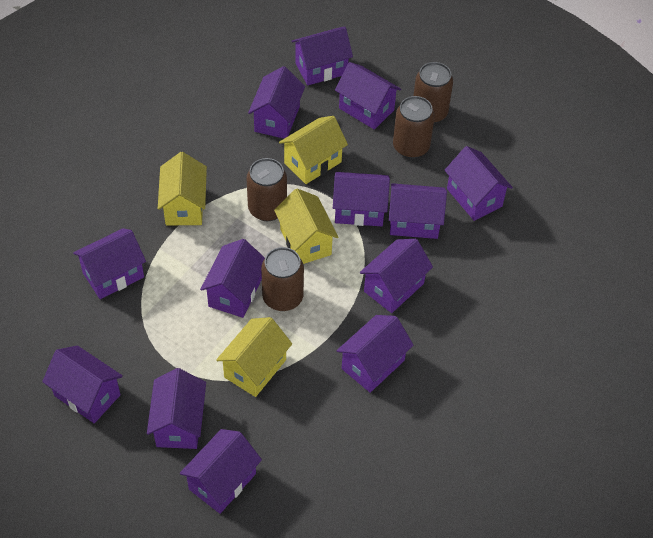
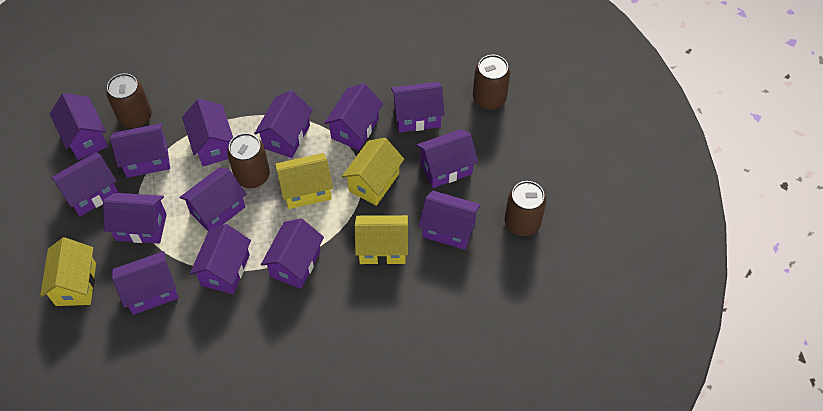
purple house: 13 -> 14

